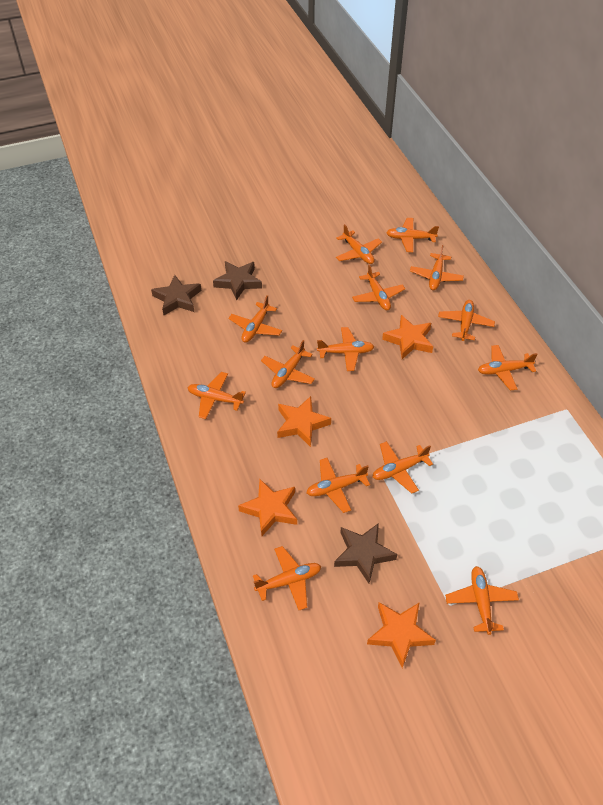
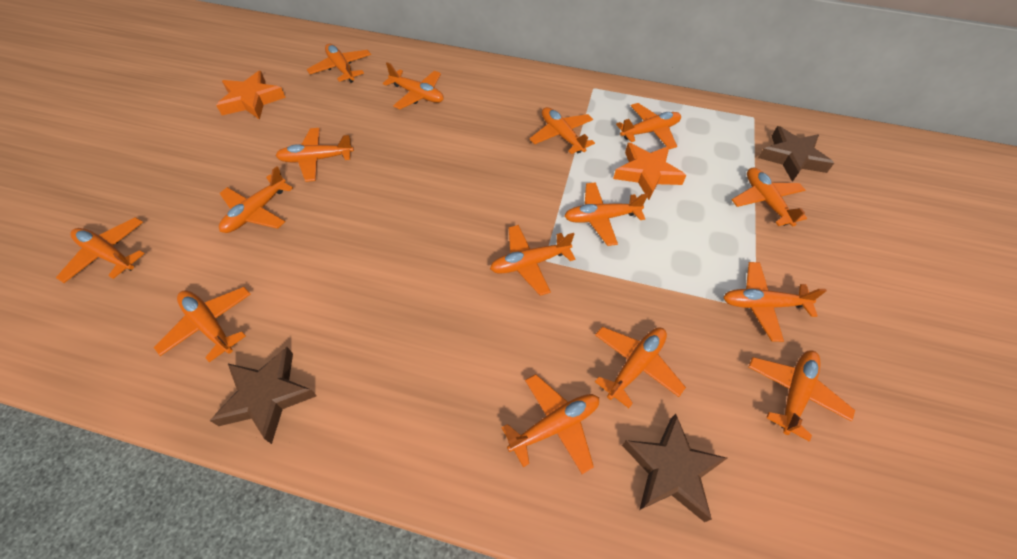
orange plane: 14 -> 15
orange star: 4 -> 2

